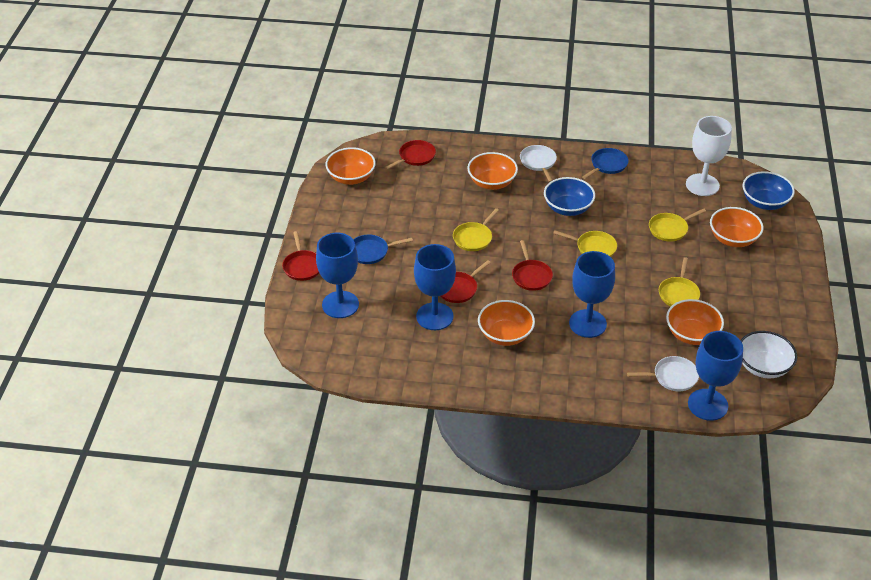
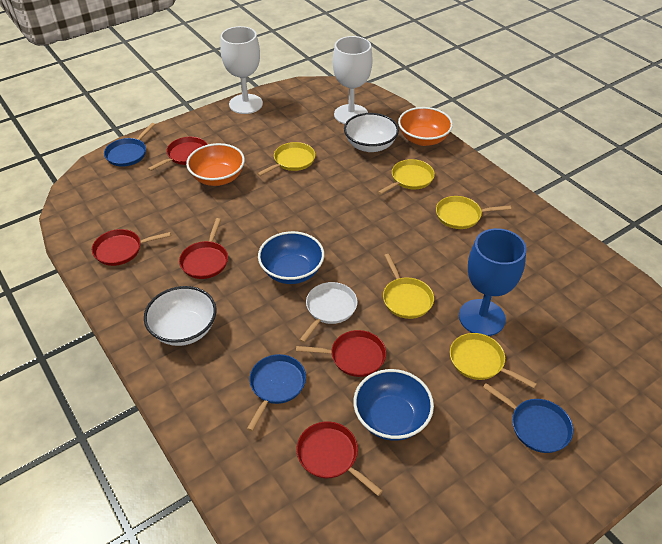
blue goblet: 4 -> 1
blue pan: 2 -> 3
orange bowl: 5 -> 2
red pan: 4 -> 5
white bowl: 1 -> 2
white goblet: 1 -> 2
white pan: 2 -> 1
yellow pan: 4 -> 5

